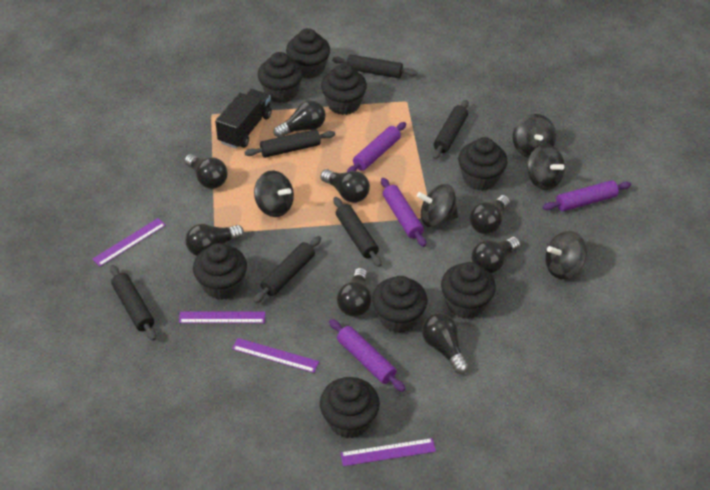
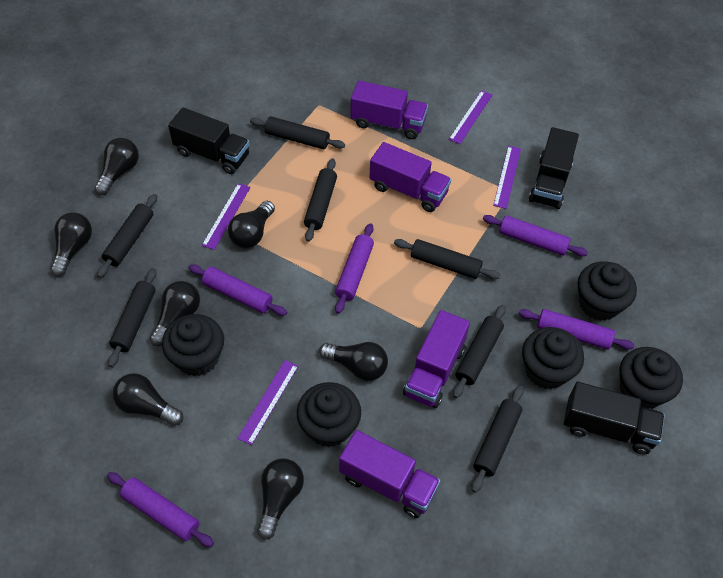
black cupcake: 8 -> 5
black light bulb: 8 -> 7
black rolling pin: 6 -> 7
black spinning top: 5 -> 0
black truck: 1 -> 3
purple rolling pin: 4 -> 5
purple truck: 0 -> 4

